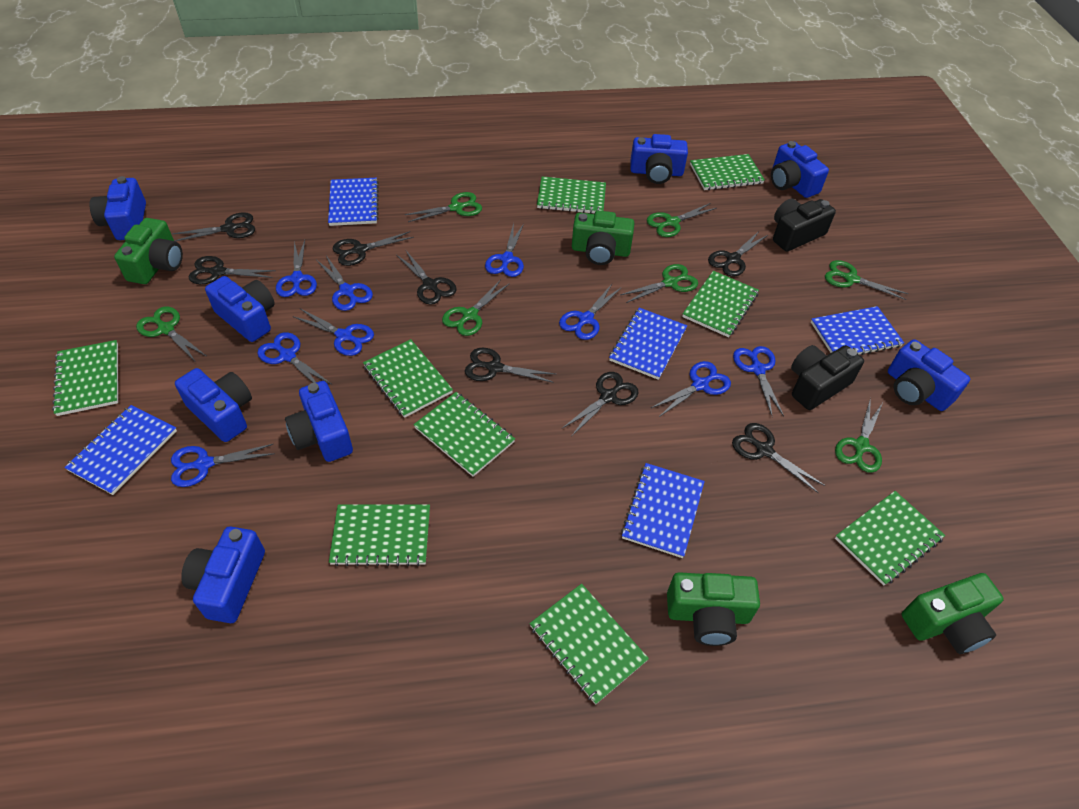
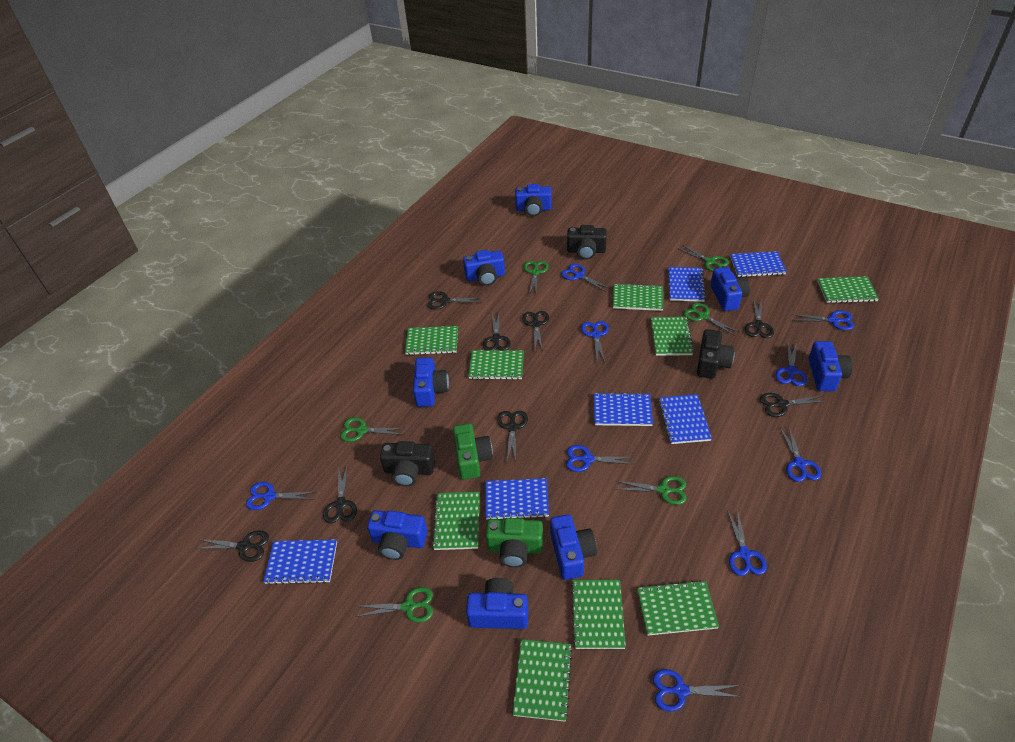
black camera: 2 -> 3
blue notebook: 5 -> 6
green camera: 4 -> 2
green scissors: 7 -> 6

